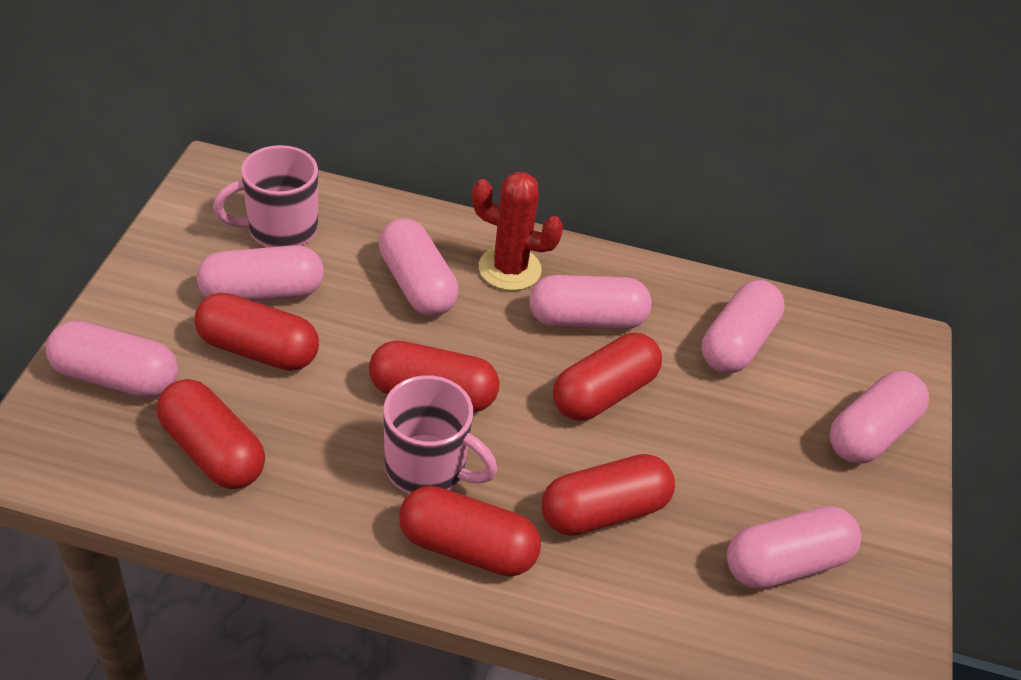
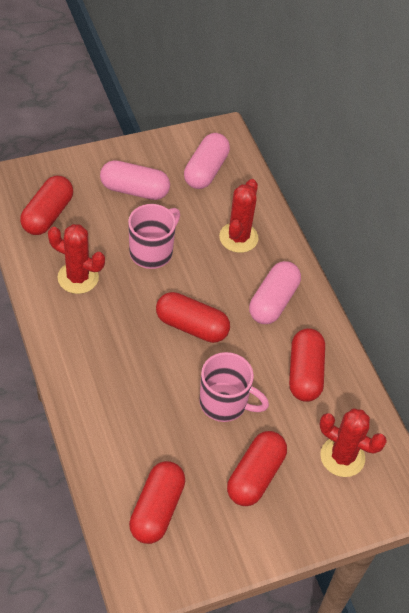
pink capsule: 7 -> 3
red cactus: 1 -> 3
red capsule: 6 -> 5

